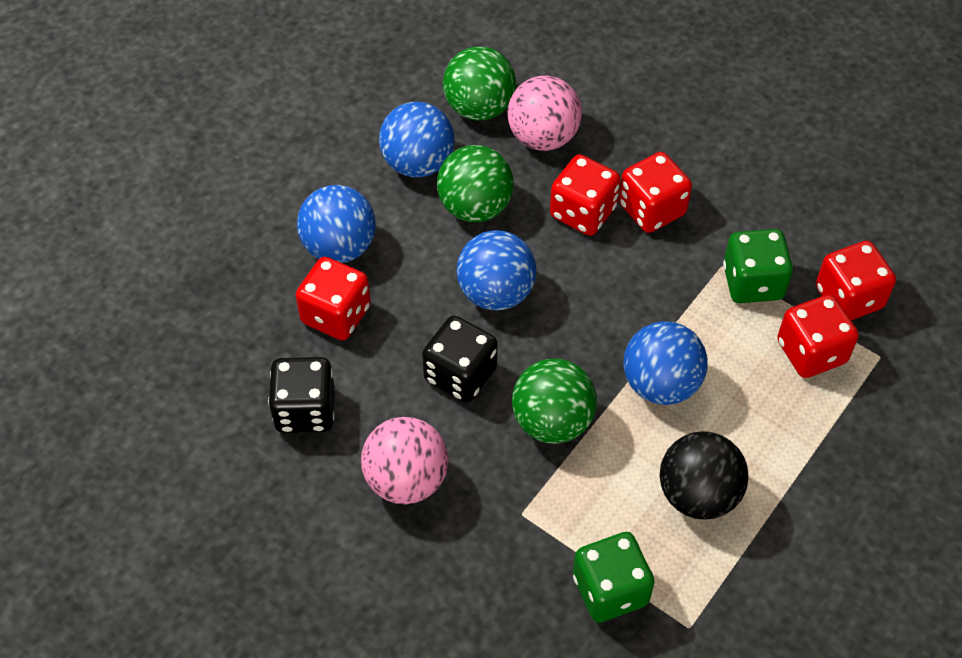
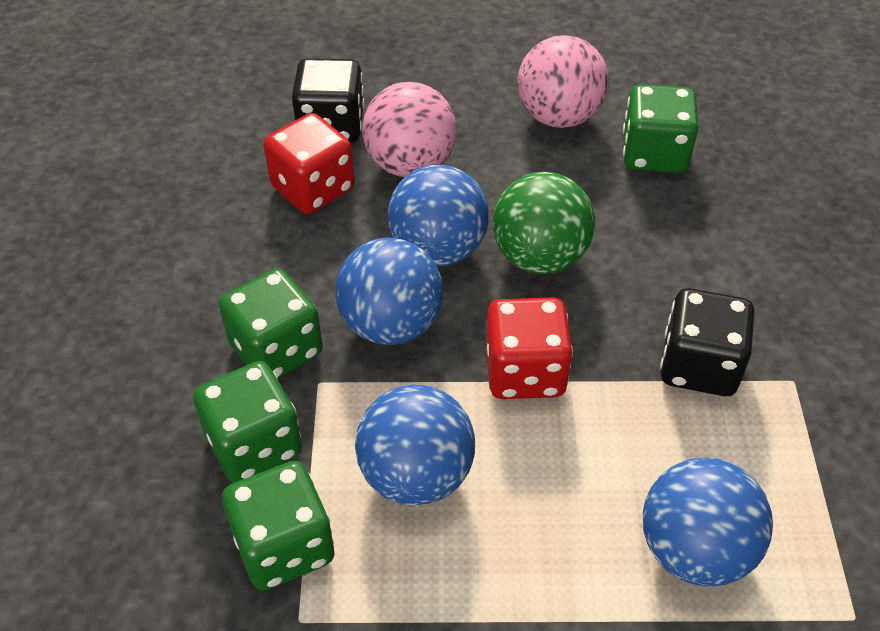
black ball: 1 -> 0
green ball: 3 -> 1
green dice: 2 -> 4
red dice: 5 -> 2

